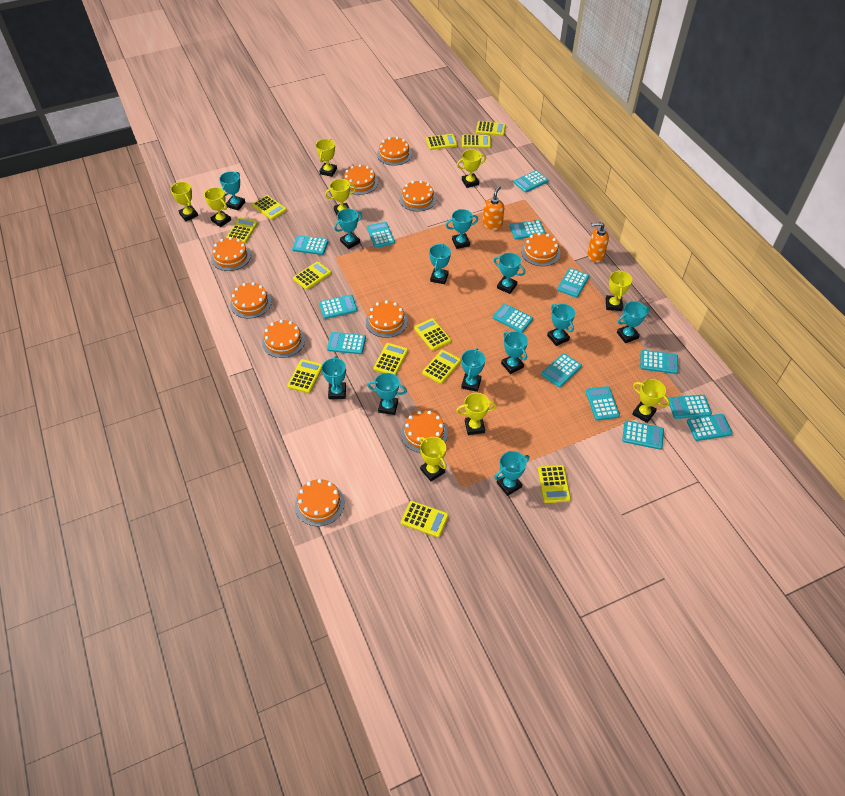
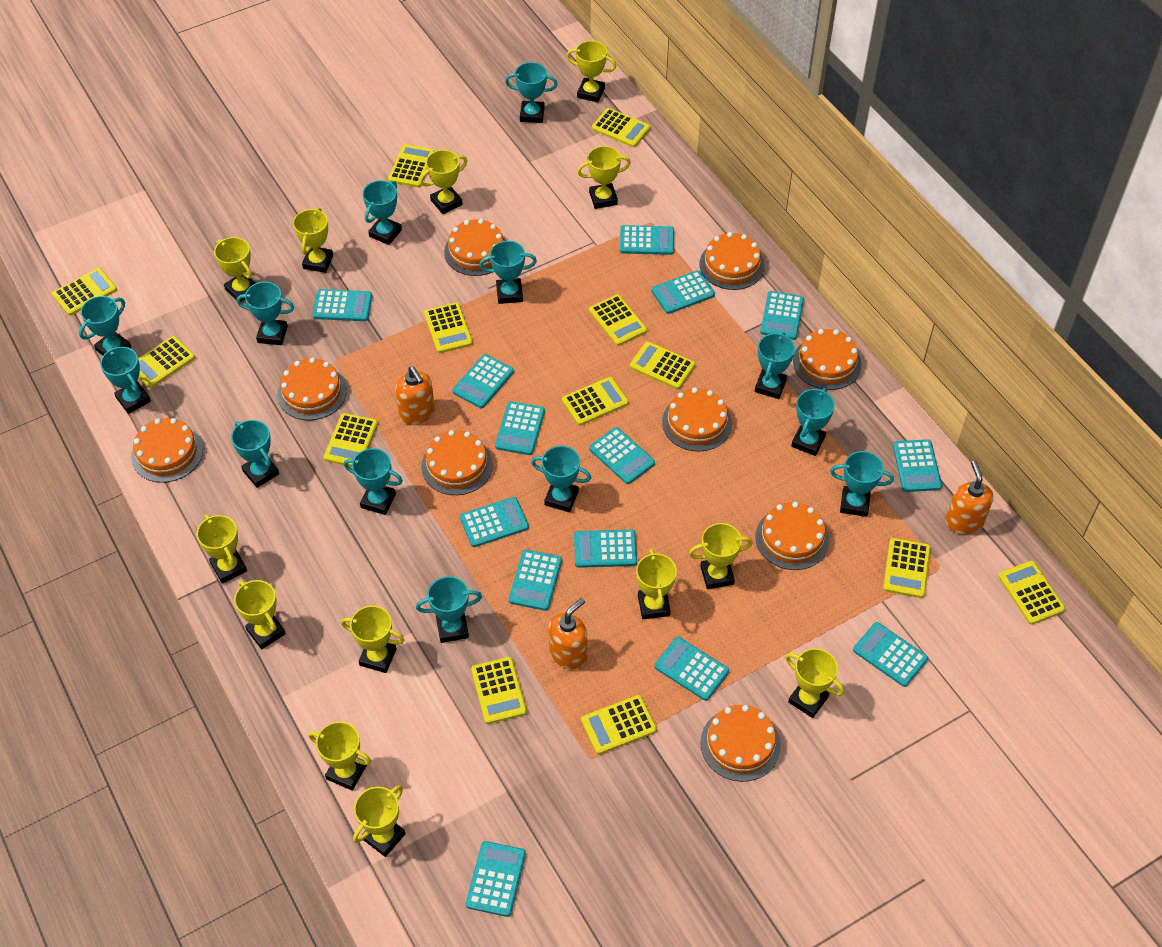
orange cake: 10 -> 9
orange soap dispenser: 2 -> 3
turquoise trophy: 12 -> 13
yellow calculator: 12 -> 13
yellow trophy: 9 -> 13

